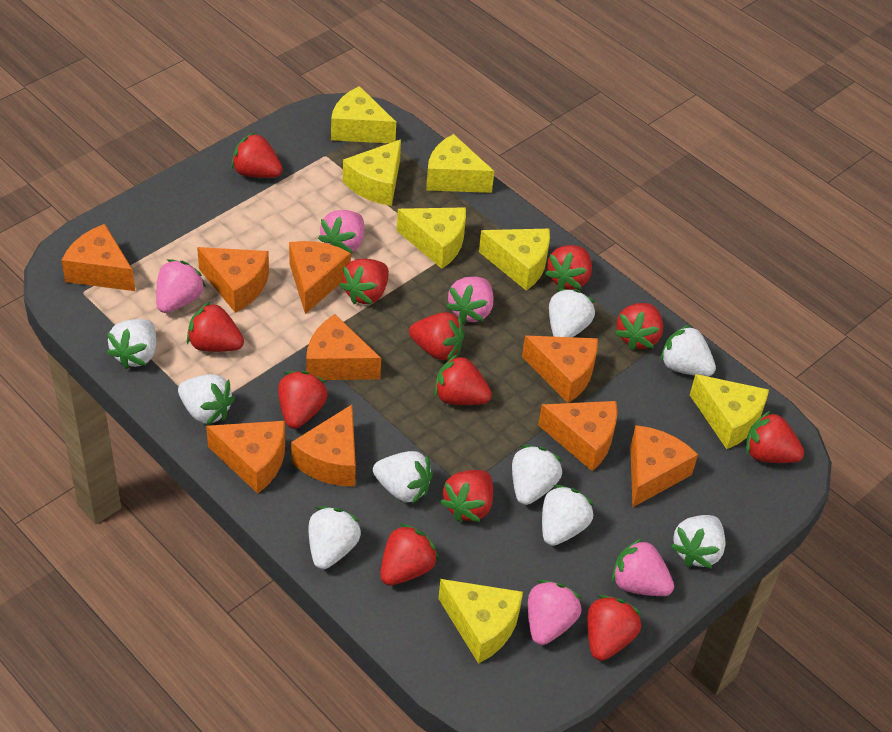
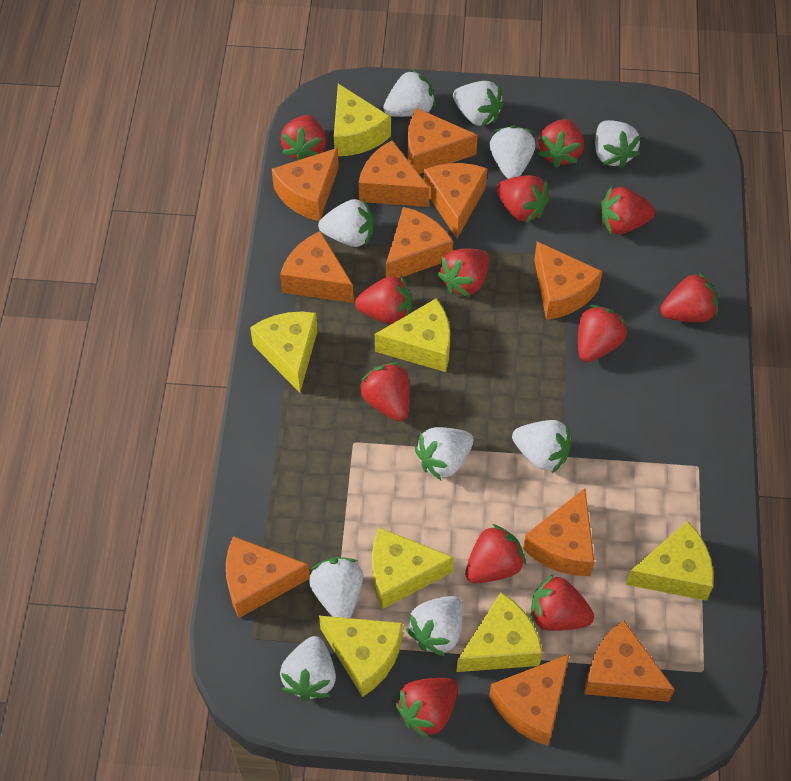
orange cheese: 9 -> 11
pink strawberry: 5 -> 0
white strawberry: 9 -> 10

